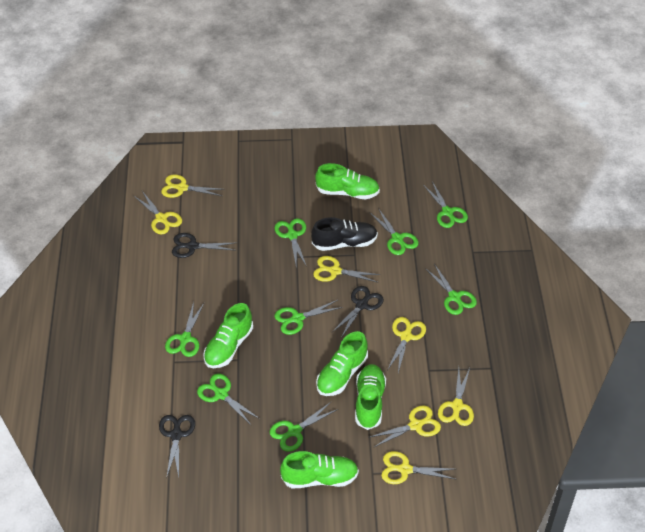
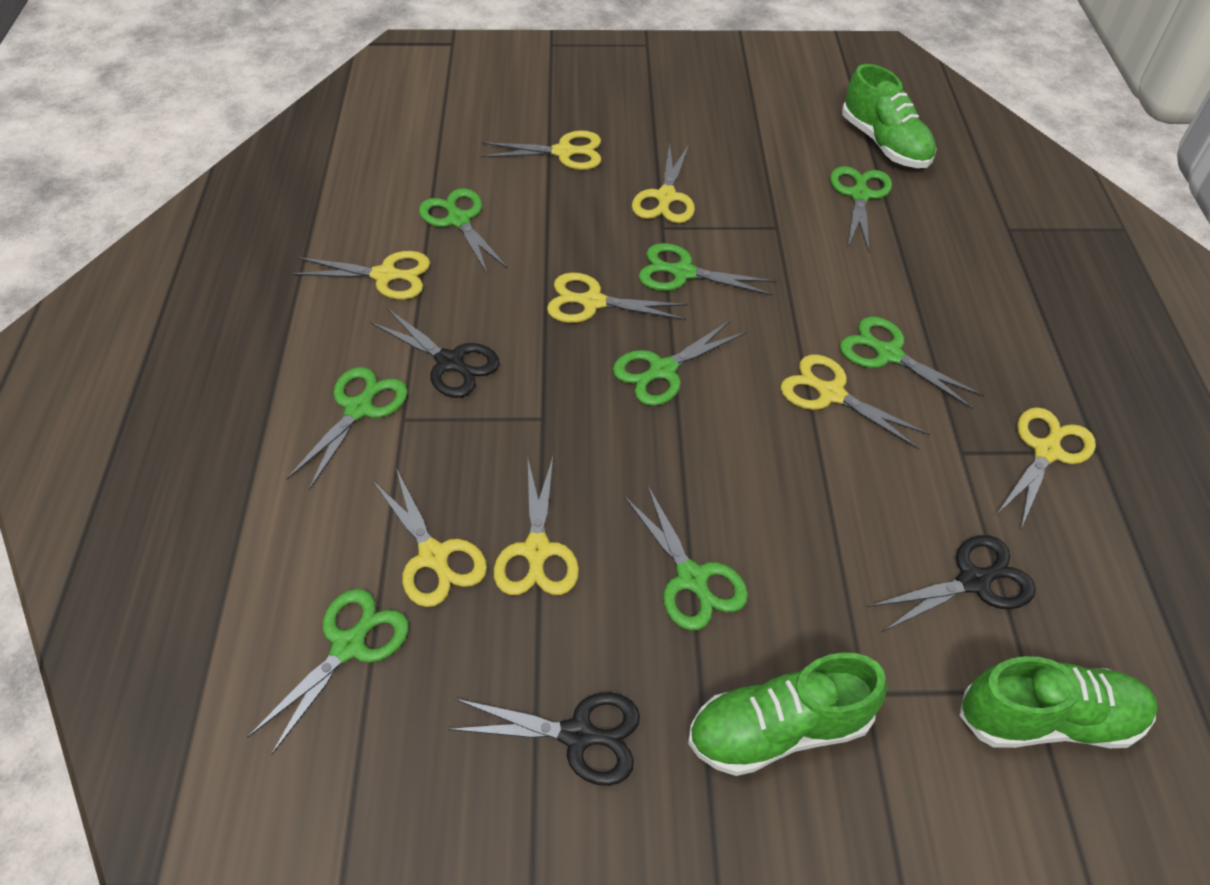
black shoe: 1 -> 0
green shoe: 5 -> 3
yellow scissors: 7 -> 8

